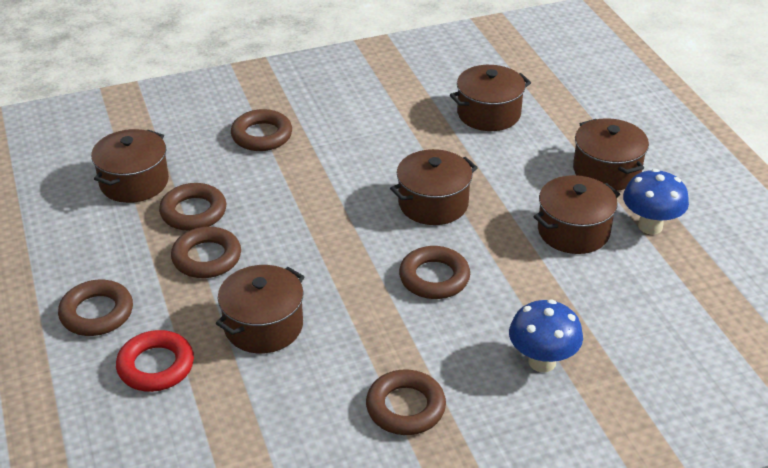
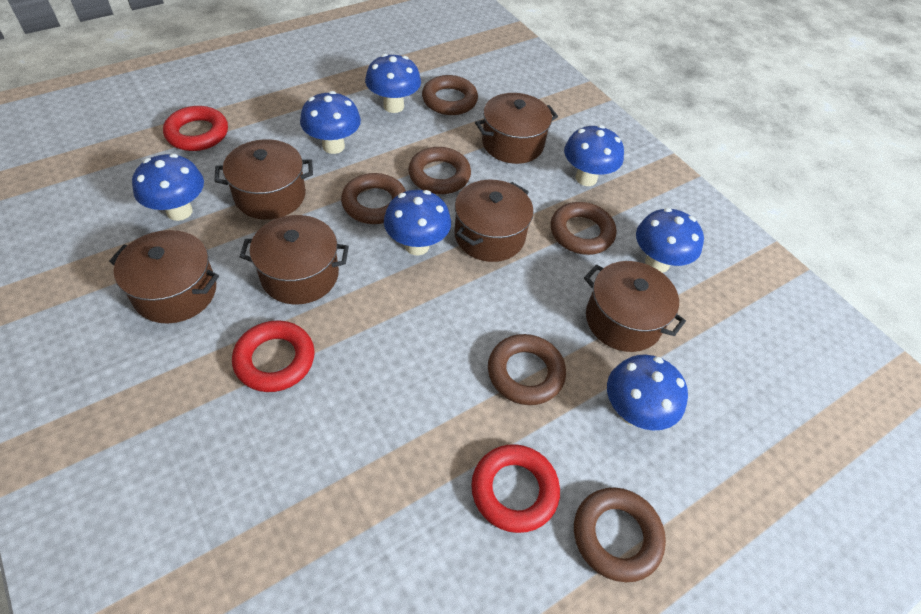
blue mushroom: 2 -> 7
red ring: 1 -> 3

